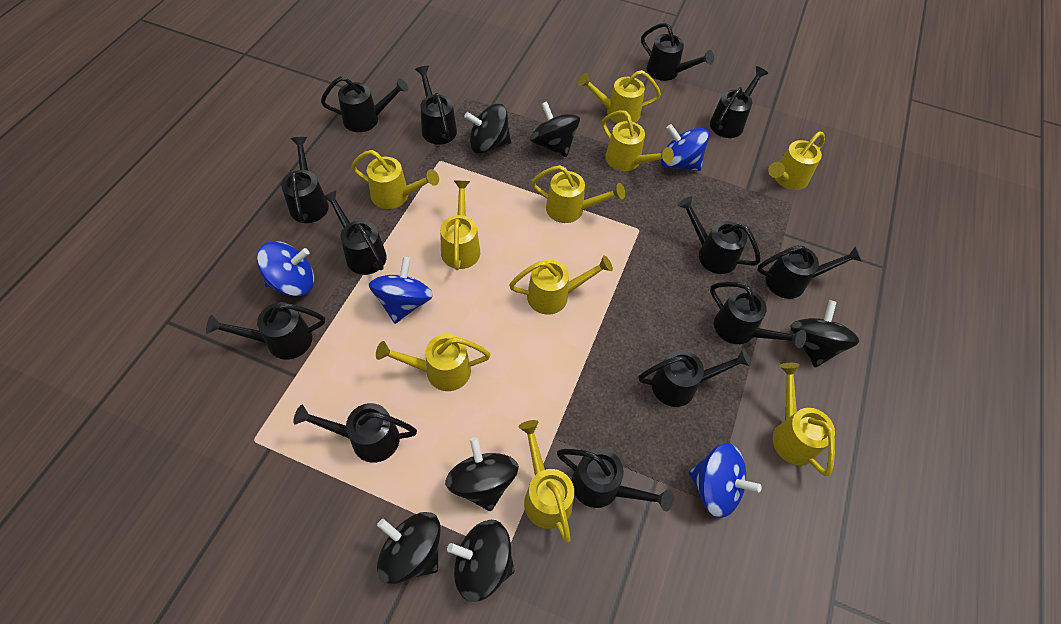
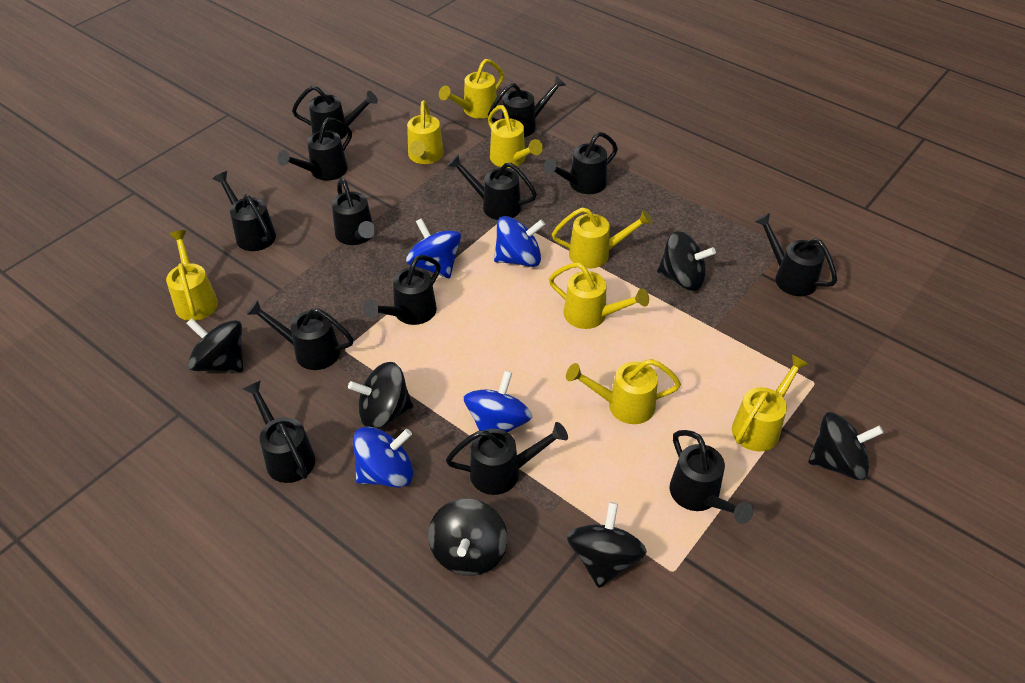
yellow watering can: 10 -> 8

